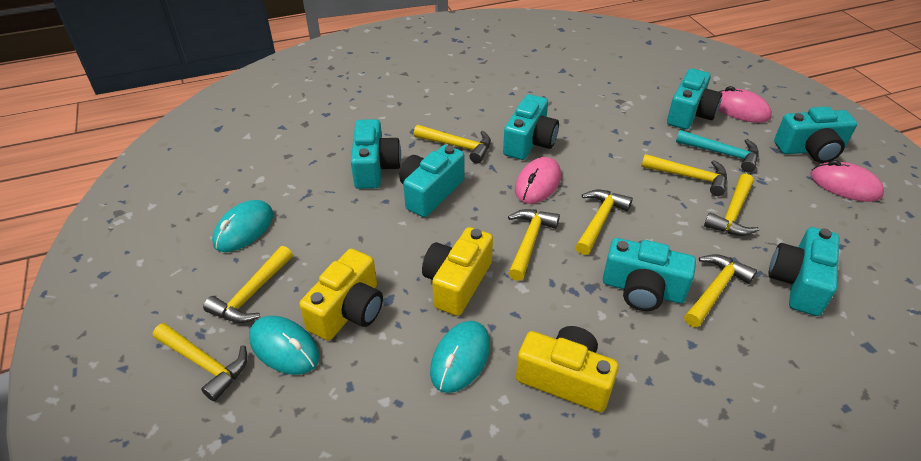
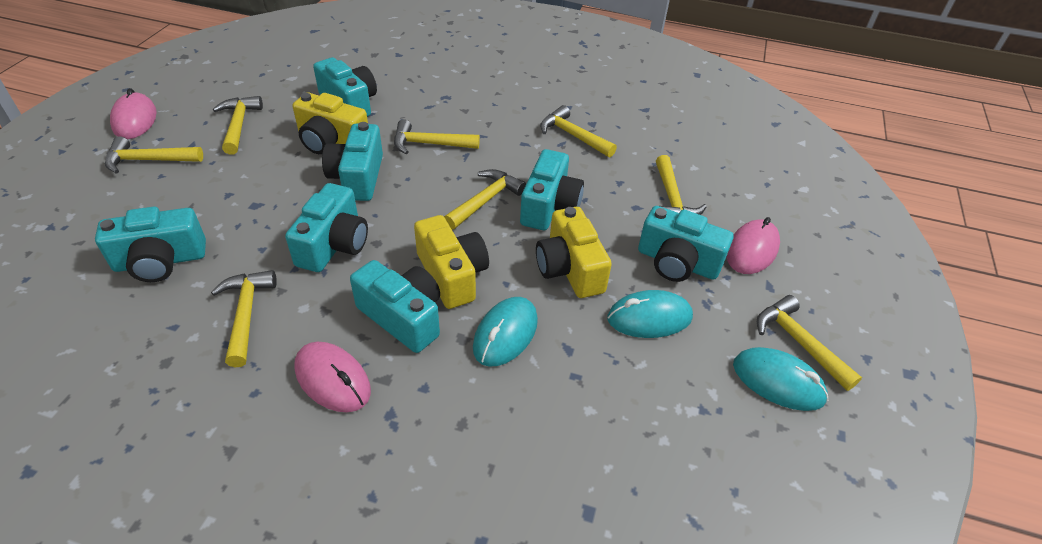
turquoise hammer: 1 -> 0

